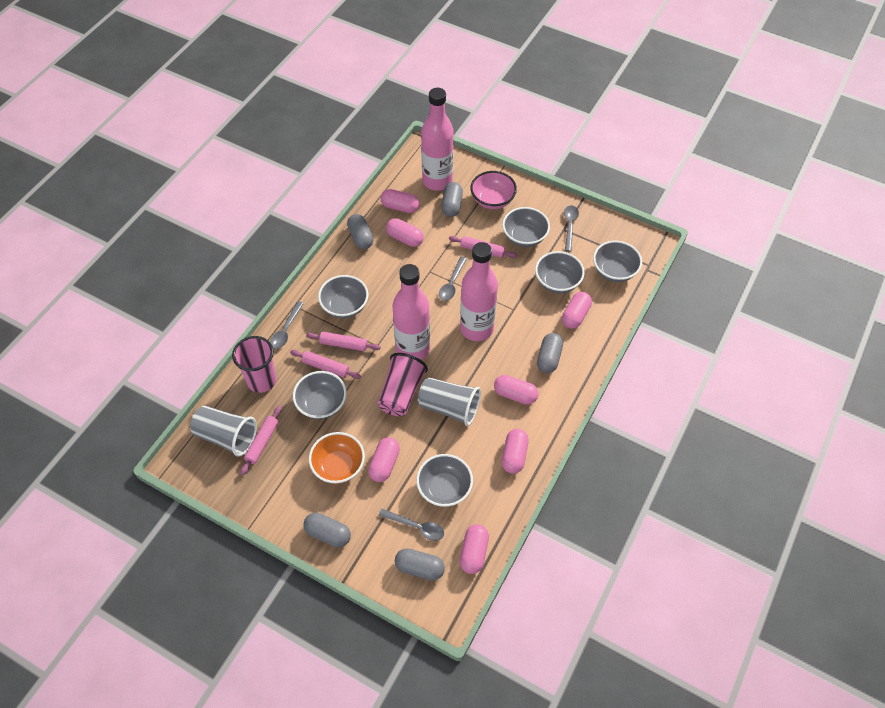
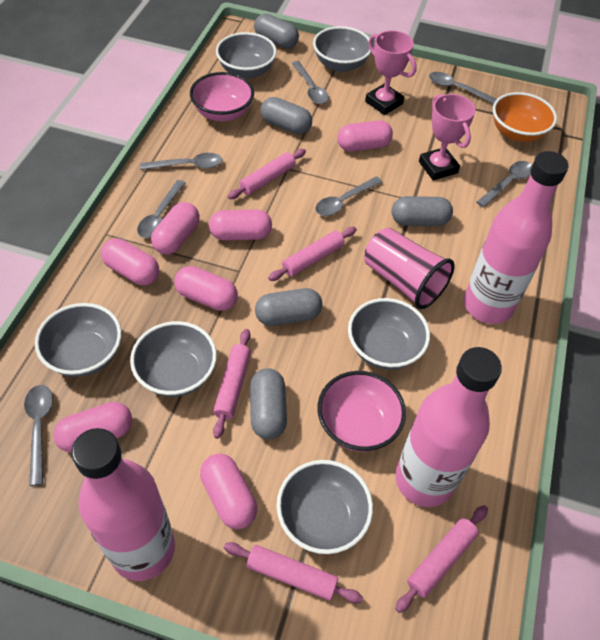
grey cup: 2 -> 0
grey spoon: 4 -> 7
pink bowl: 1 -> 2
pink cup: 2 -> 1
pink rolling pin: 4 -> 5
pink trophy: 0 -> 2

